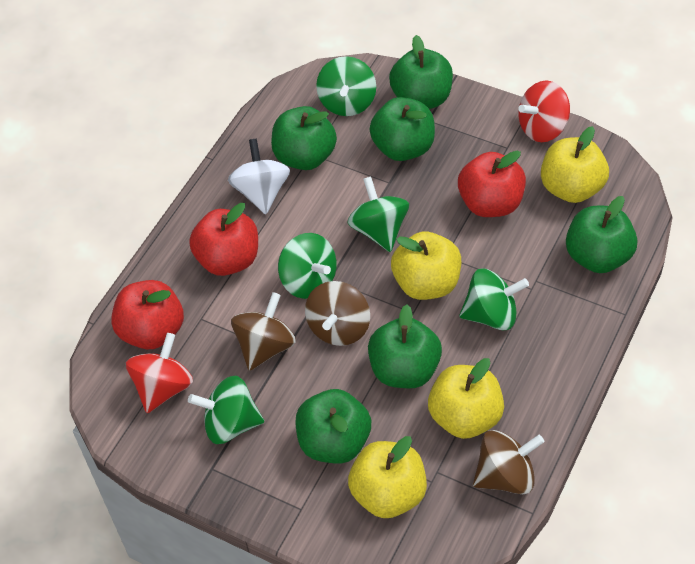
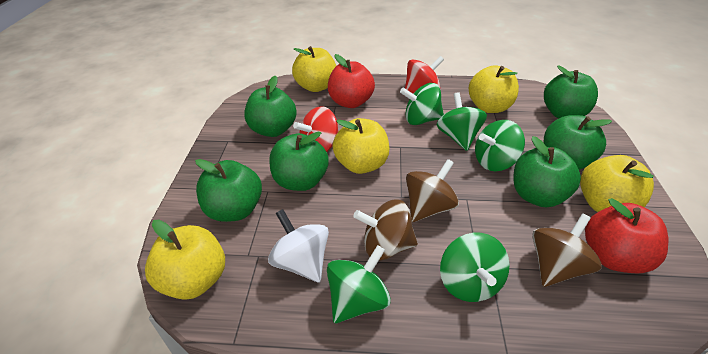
red apple: 3 -> 2
yellow apple: 4 -> 5

